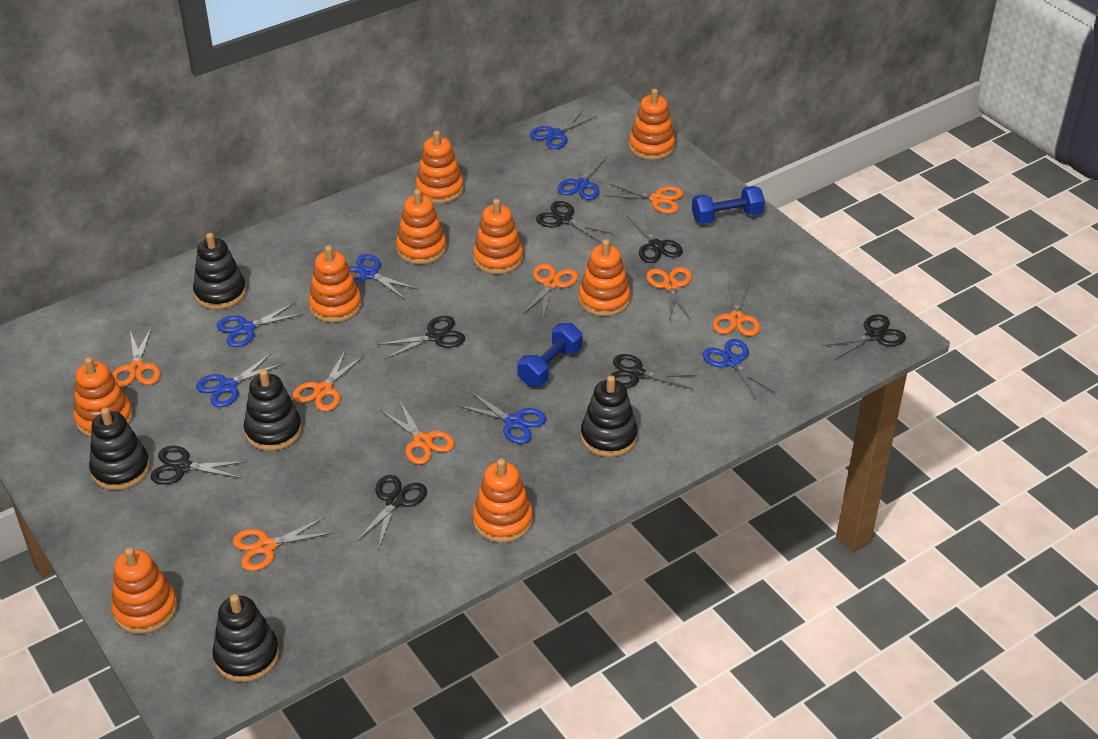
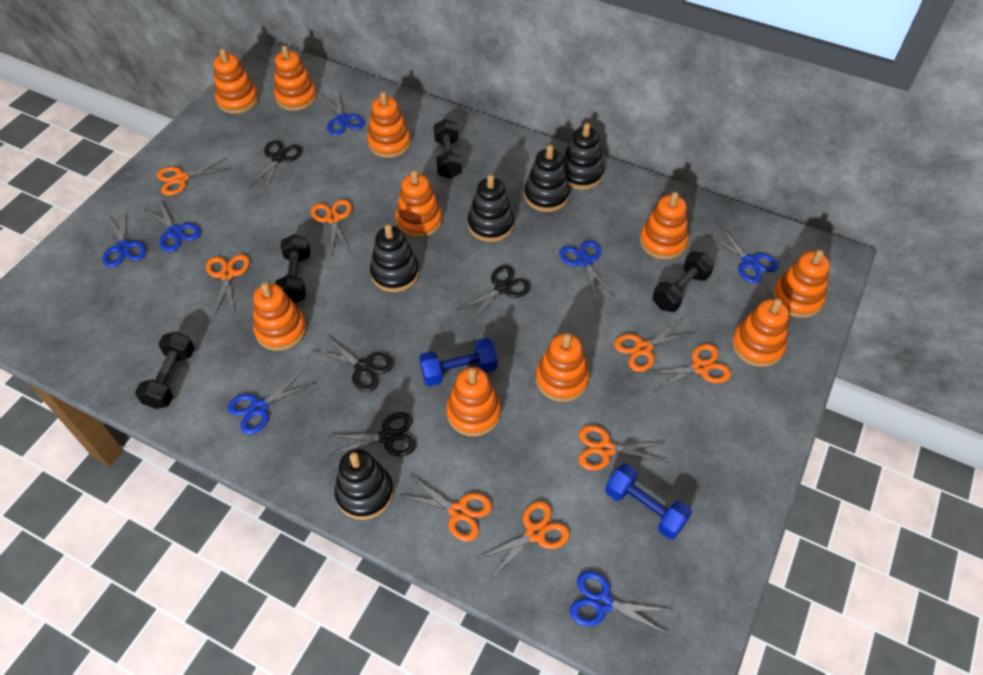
black dumbbell: 0 -> 4
black scissors: 7 -> 4
orange stacking toy: 9 -> 10

